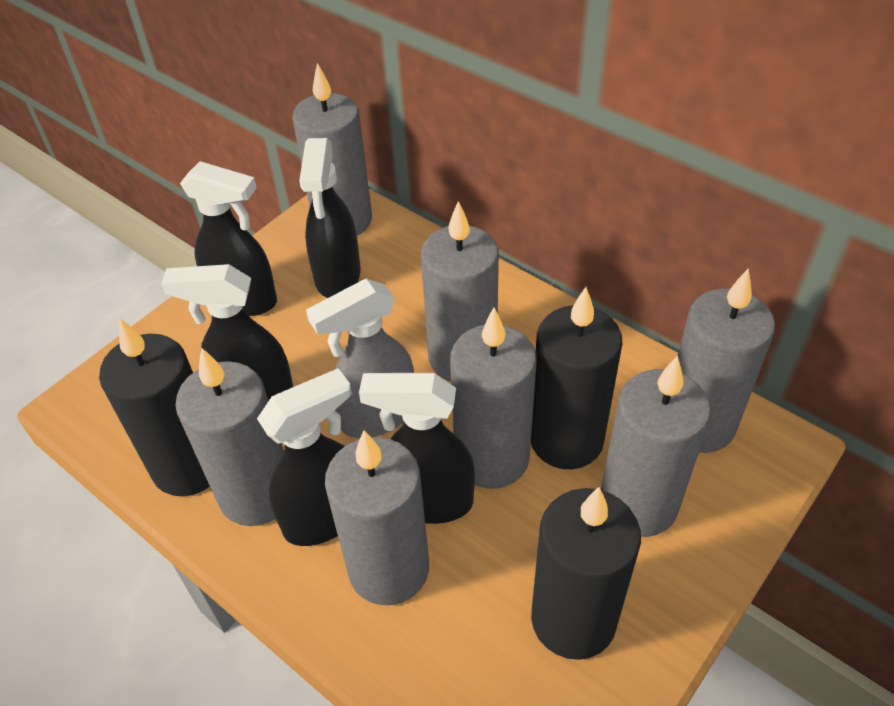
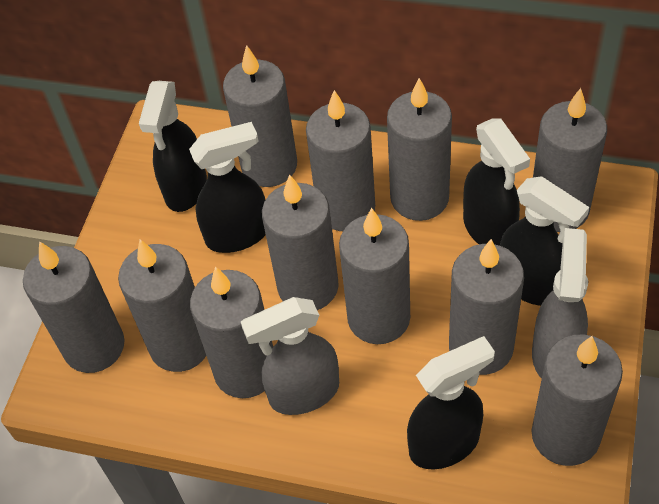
black candle: 3 -> 0
grey candle: 7 -> 11
grey spray bottle: 1 -> 2

